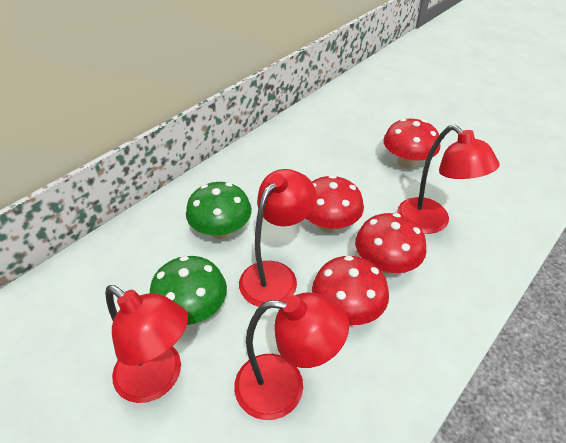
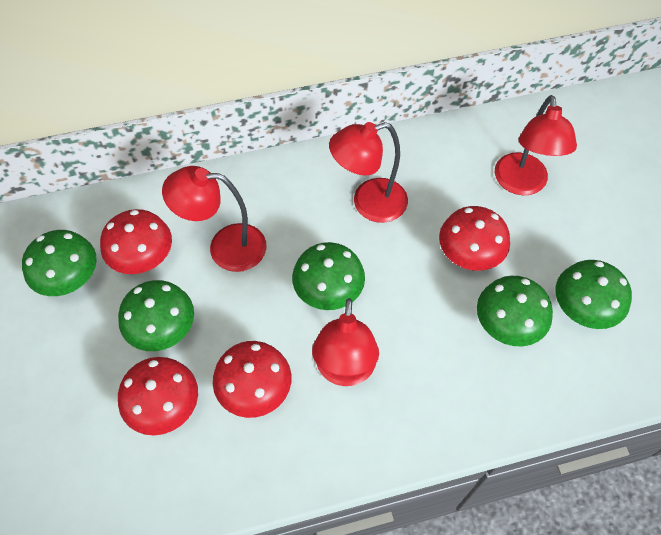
green mushroom: 2 -> 5

